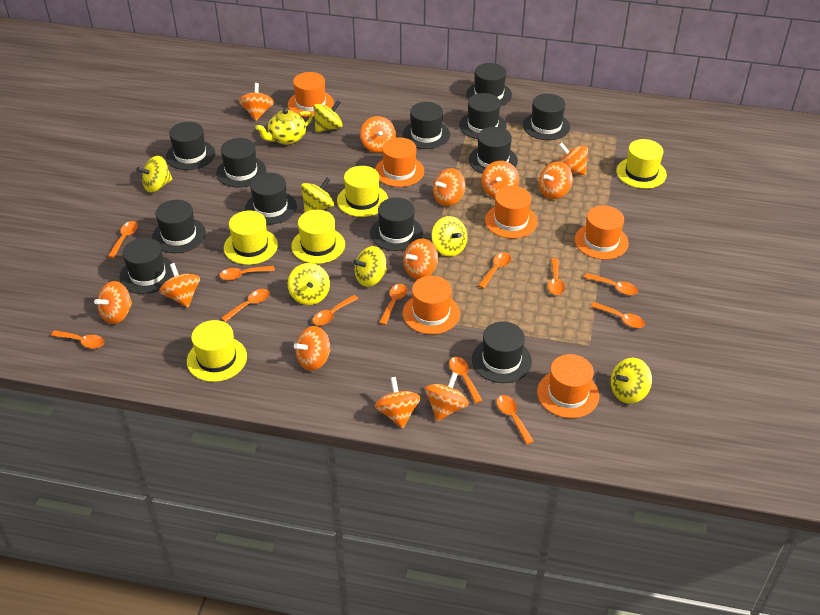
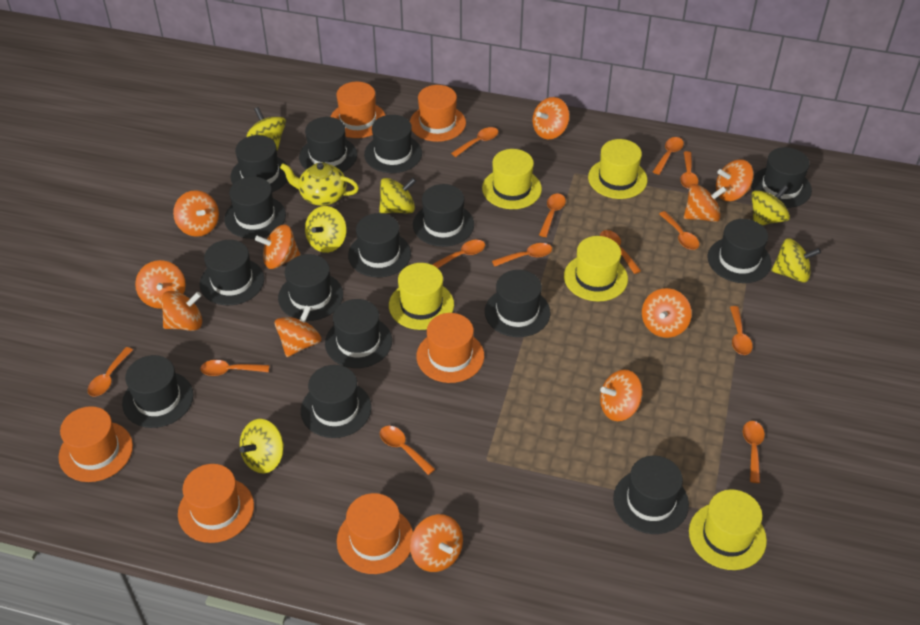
black hat: 12 -> 15
orange spinning top: 12 -> 11
orange spoon: 12 -> 13
yellow spinning top: 7 -> 6

